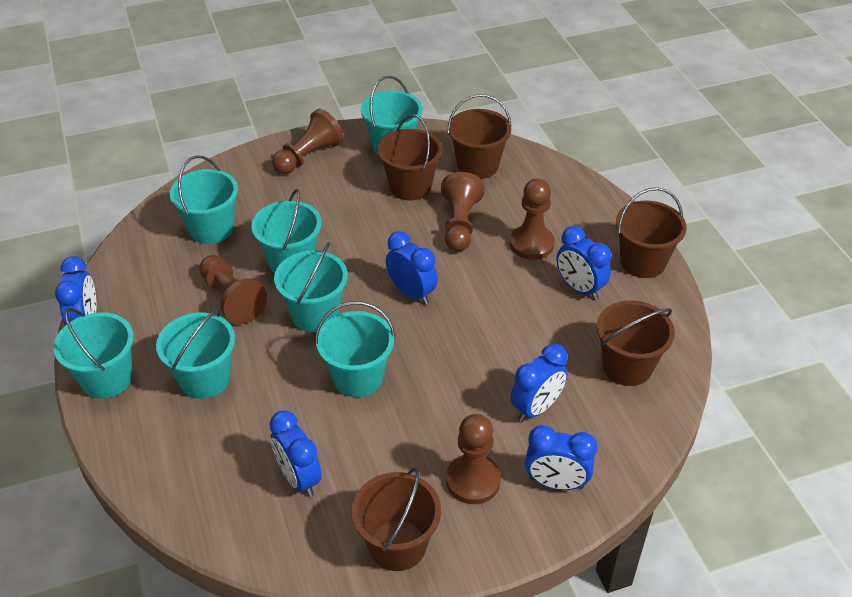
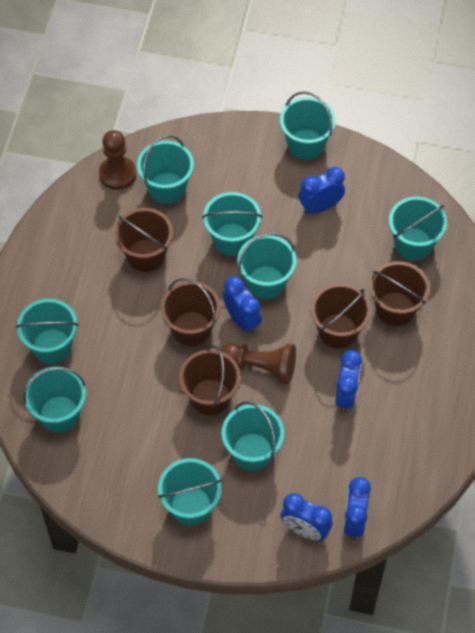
blue clock: 6 -> 5
brown pawn: 5 -> 2
turquoise bucket: 7 -> 9

